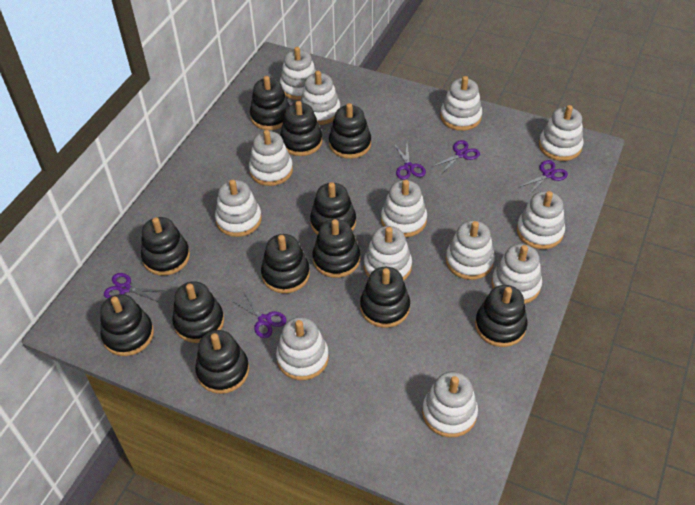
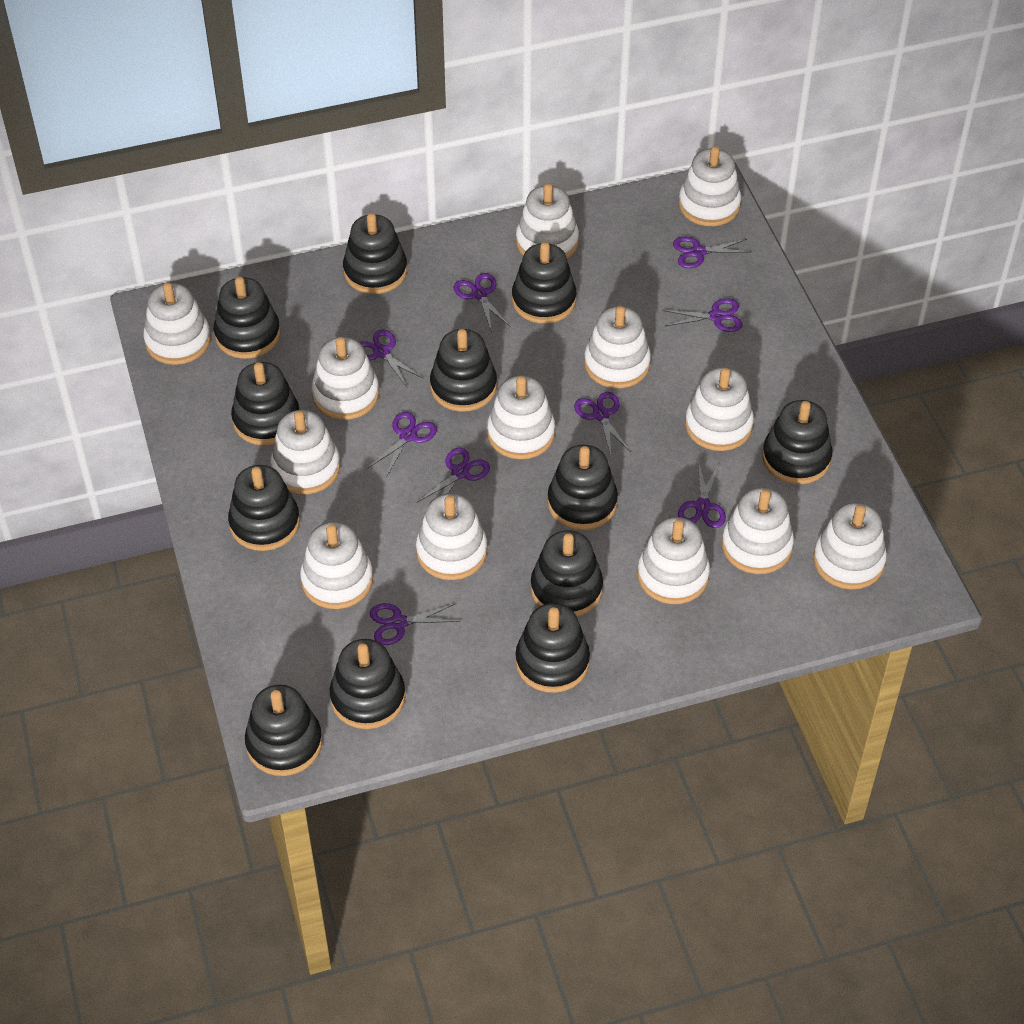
purple scissors: 5 -> 9

